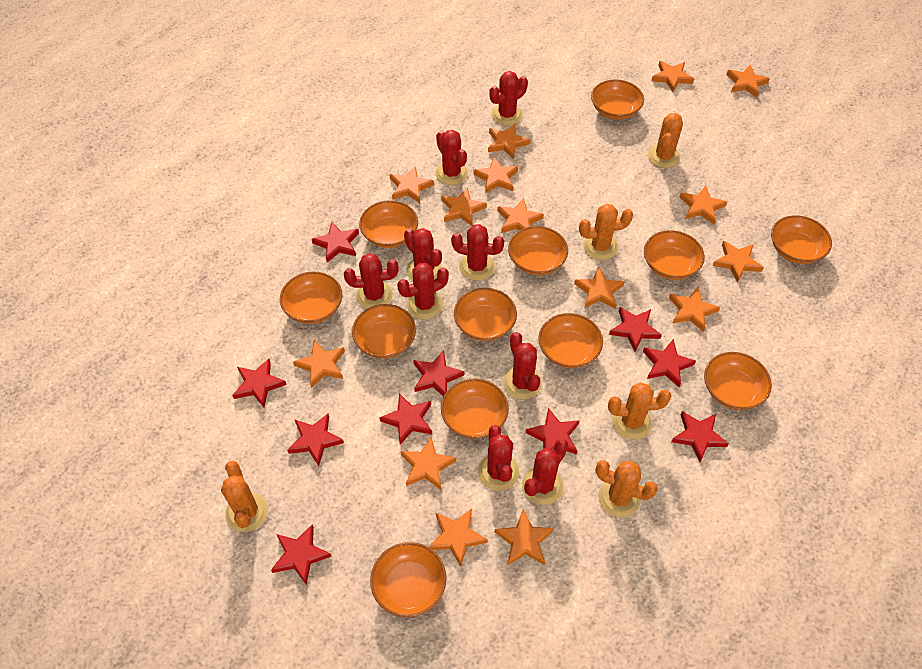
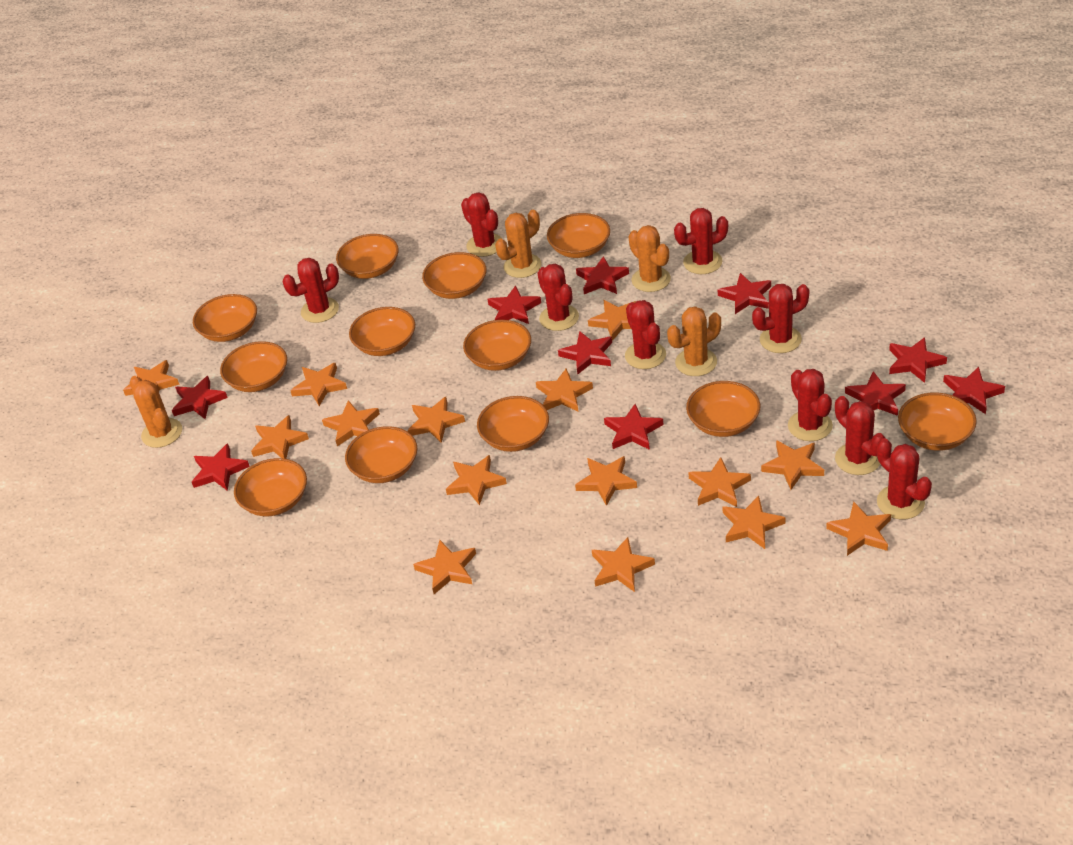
orange cactus: 5 -> 4

